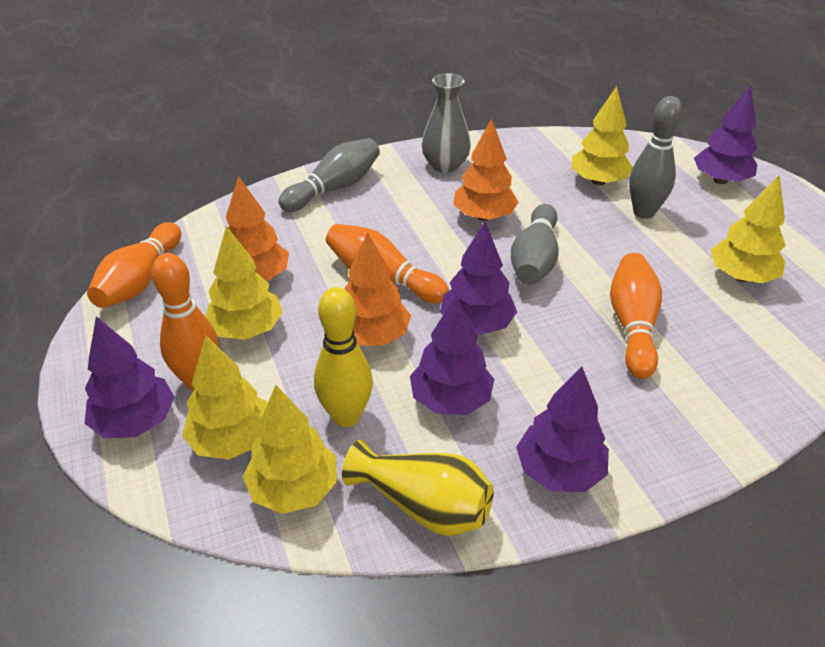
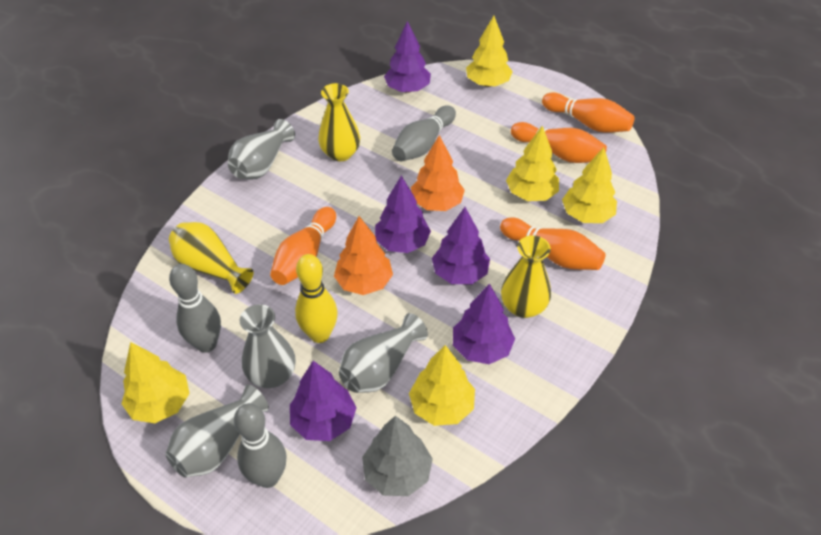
grey tree: 0 -> 1
grey vase: 1 -> 4
orange tree: 3 -> 2
yellow vase: 1 -> 3

